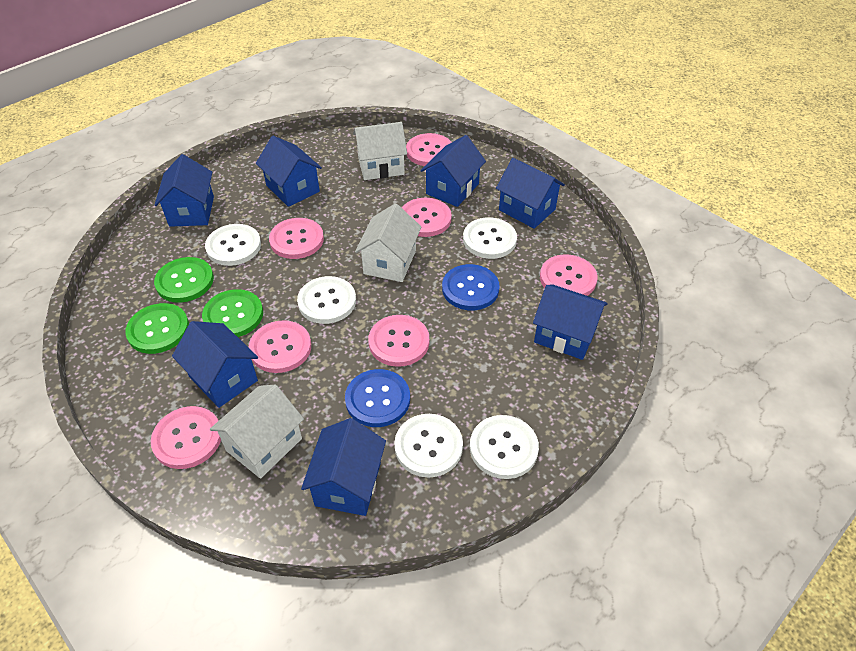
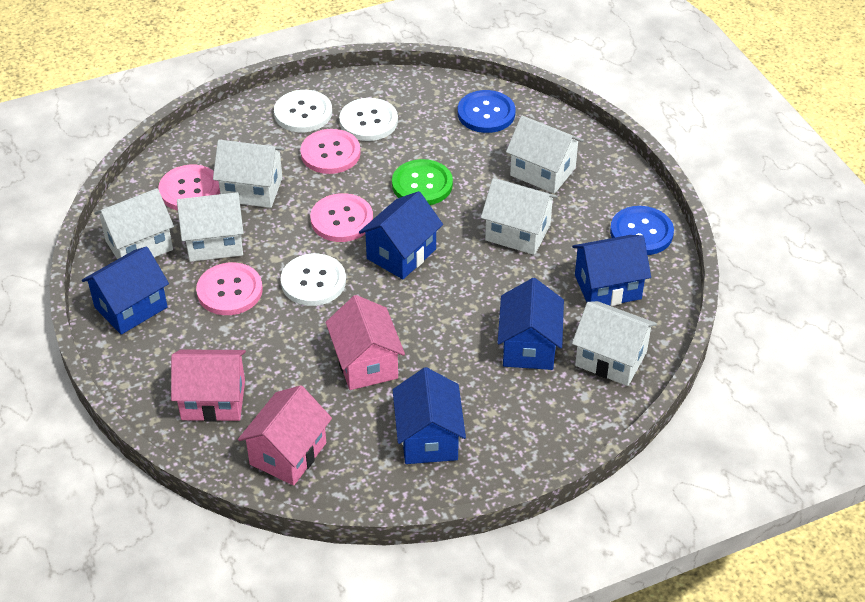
blue house: 7 -> 5
green button: 3 -> 1
pink button: 7 -> 4
pink house: 0 -> 3
white button: 5 -> 3
white house: 3 -> 6

